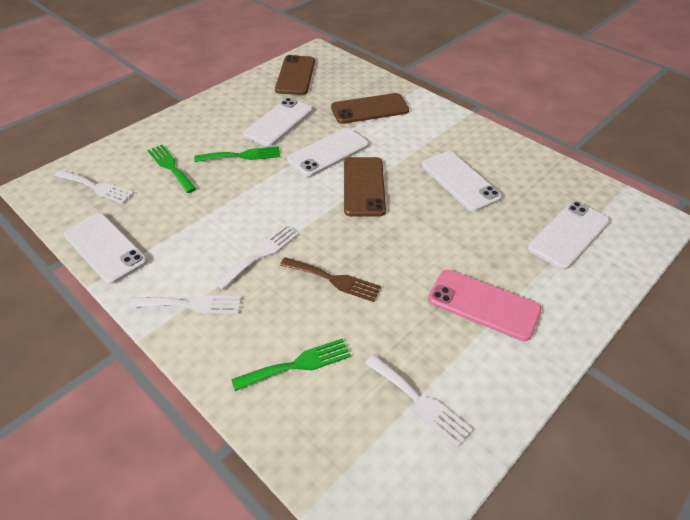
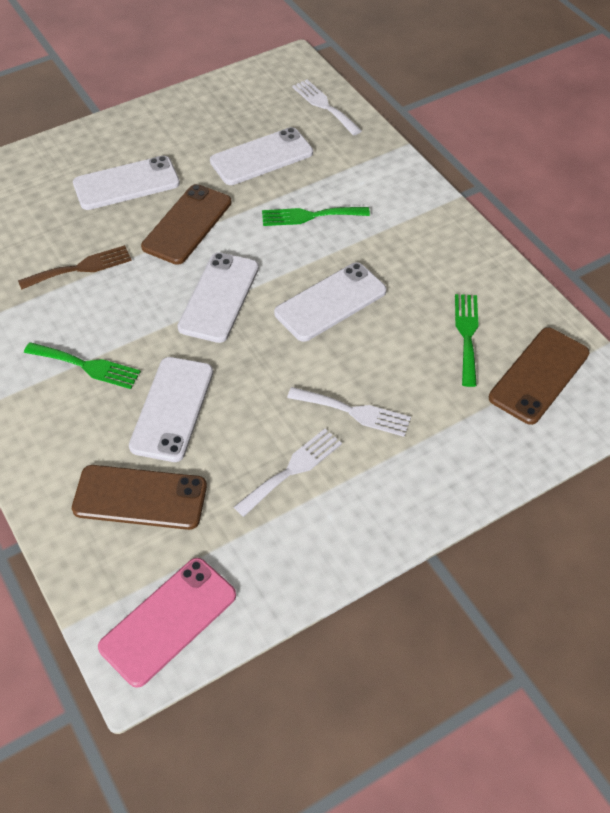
white fork: 4 -> 3

